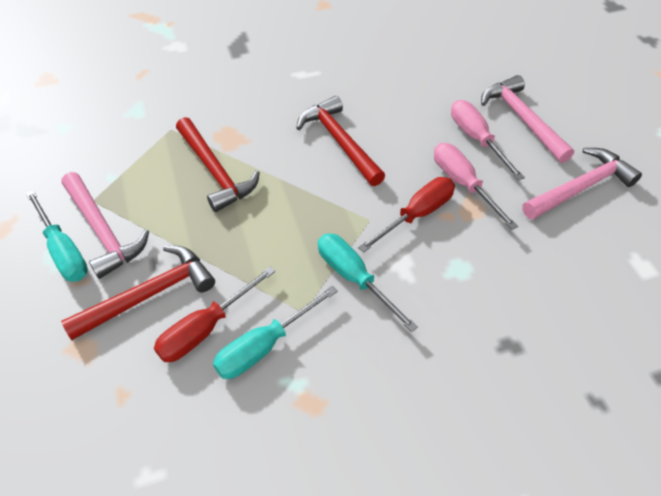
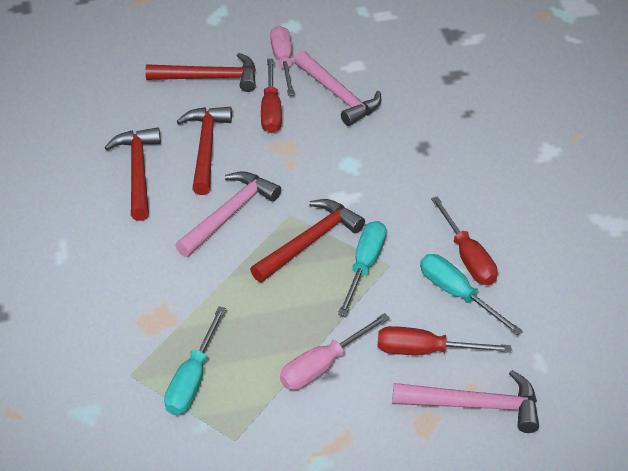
red hammer: 3 -> 4
red screwdriver: 2 -> 3

